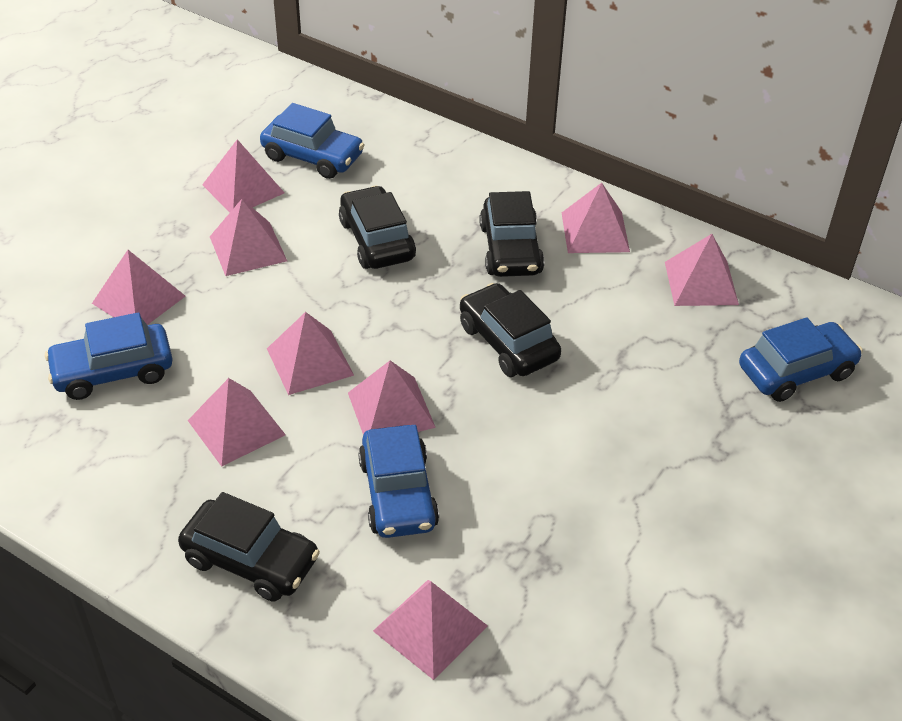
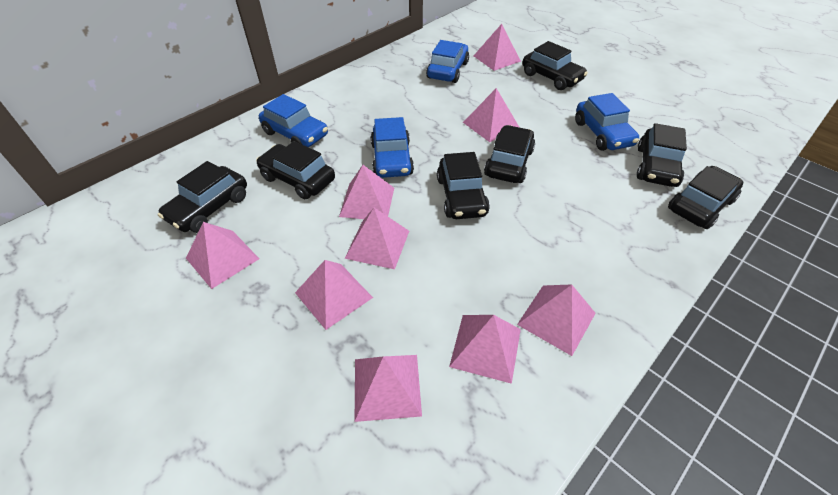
black car: 4 -> 7

